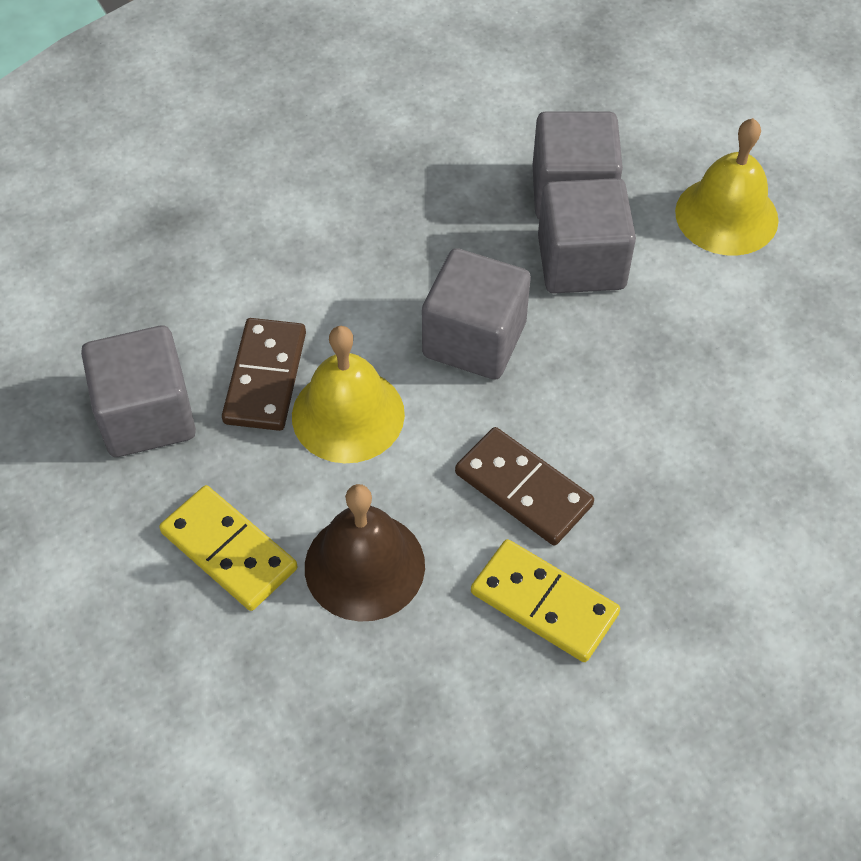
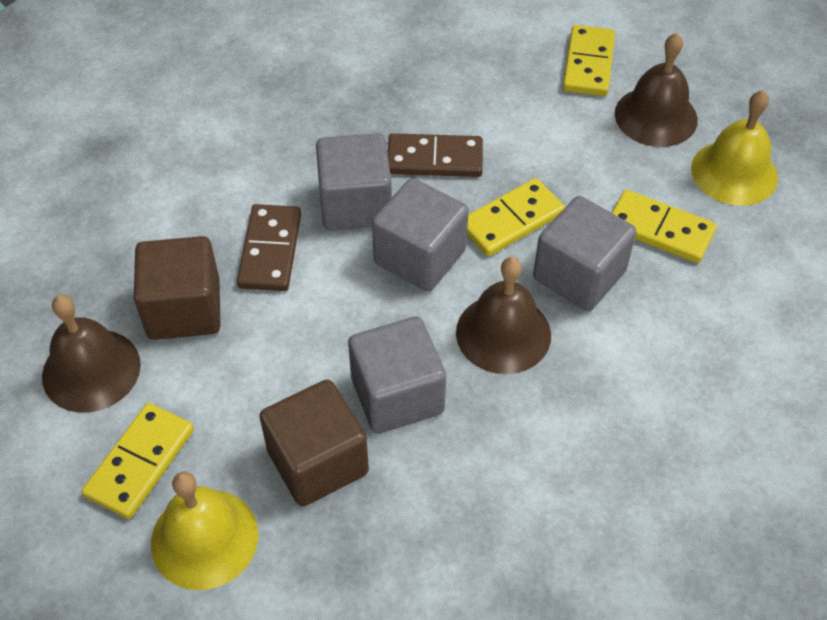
brown bell: 1 -> 3
brown cube: 0 -> 2
yellow domino: 2 -> 4

